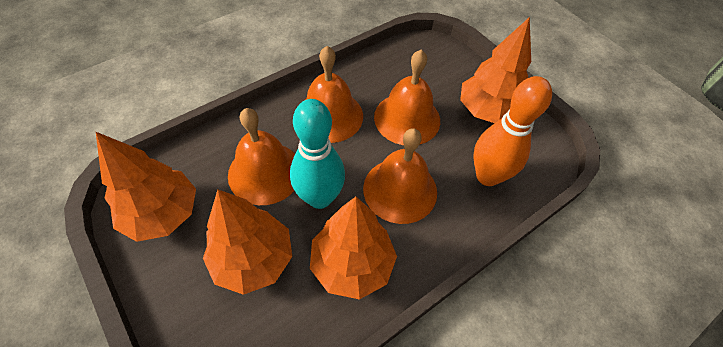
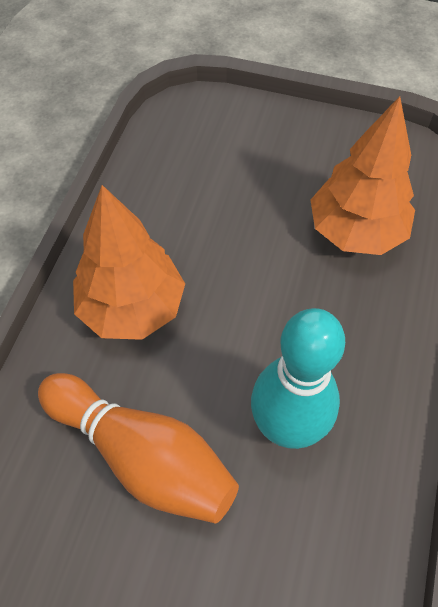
orange bell: 4 -> 0
orange tree: 4 -> 2

